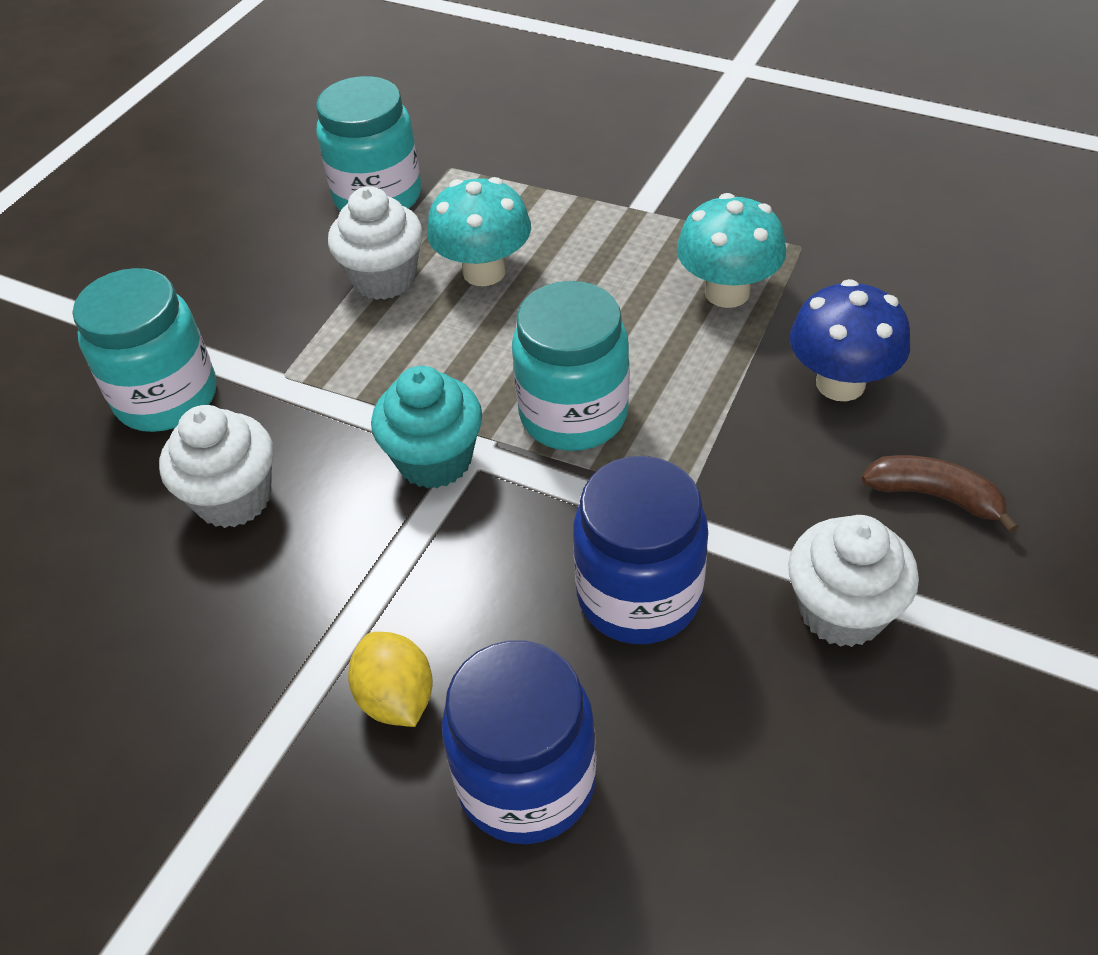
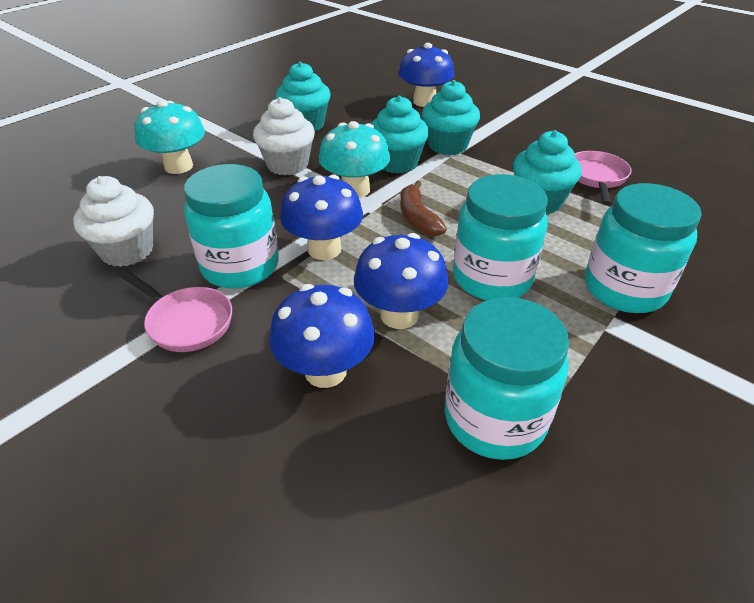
blue jar: 2 -> 0
blue mushroom: 1 -> 4
pink pan: 0 -> 2
turquoise cupcake: 1 -> 4
turquoise jar: 3 -> 4
white cupcake: 3 -> 2
yellow lemon: 1 -> 0

